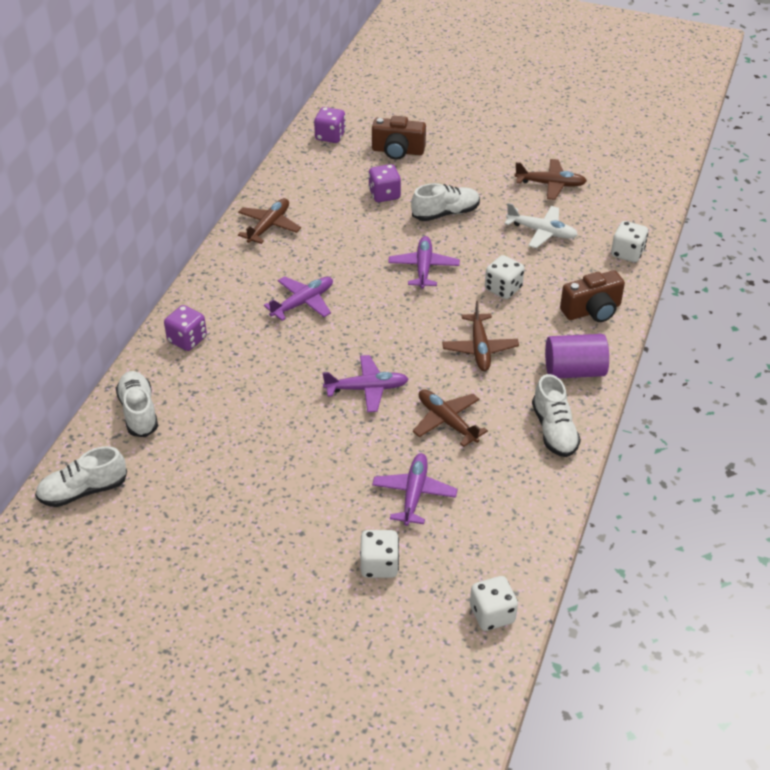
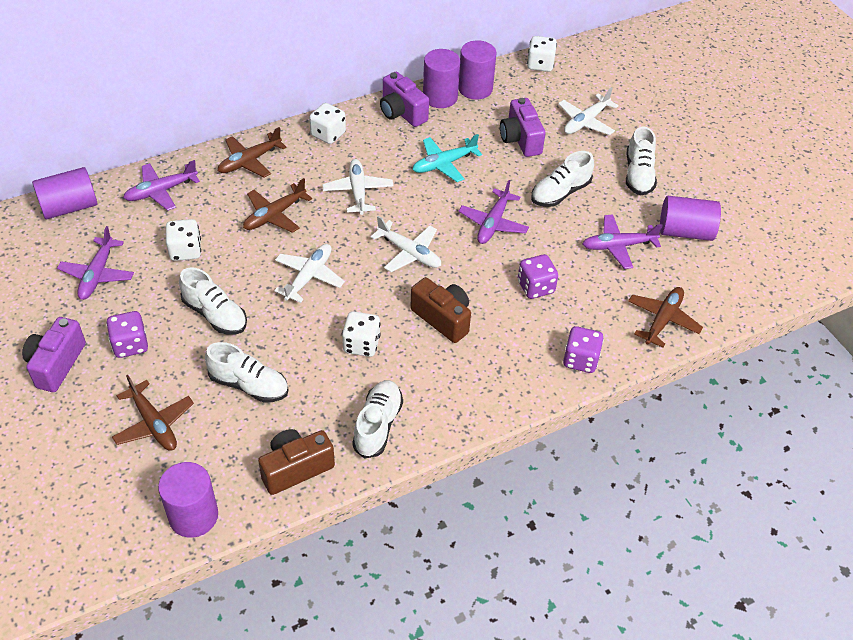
purple camera: 0 -> 3
purple cylinder: 1 -> 5
turquoise plane: 0 -> 1
white plane: 1 -> 4
white shoe: 4 -> 5

